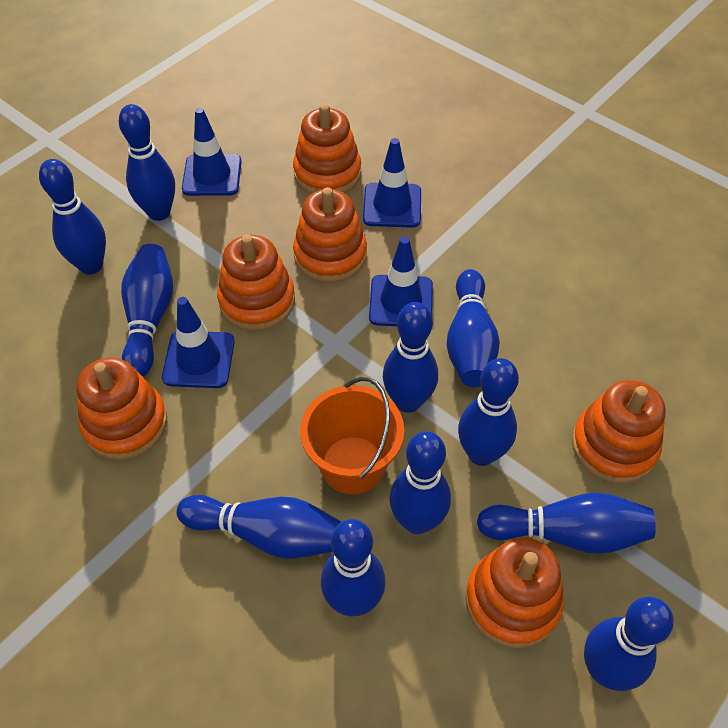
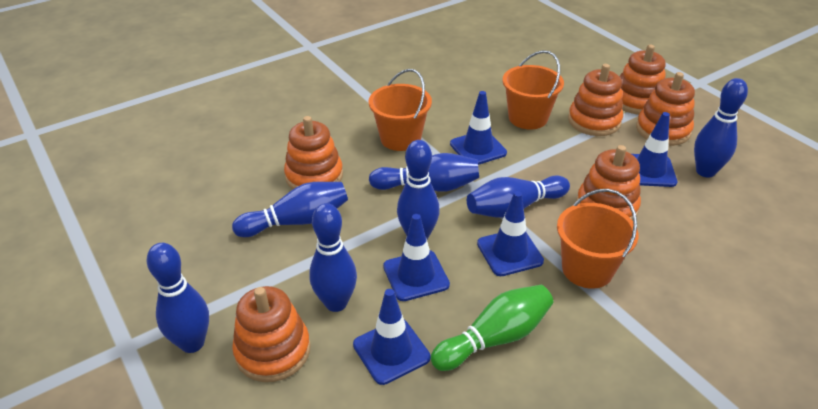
blue bowling pin: 11 -> 7
blue traffic cone: 4 -> 5
green bowling pin: 0 -> 1
orange bucket: 1 -> 3

